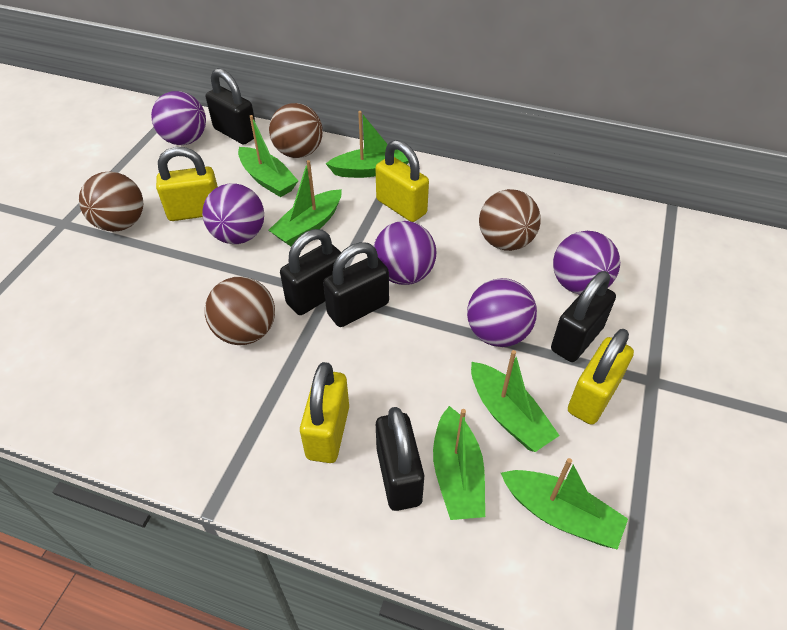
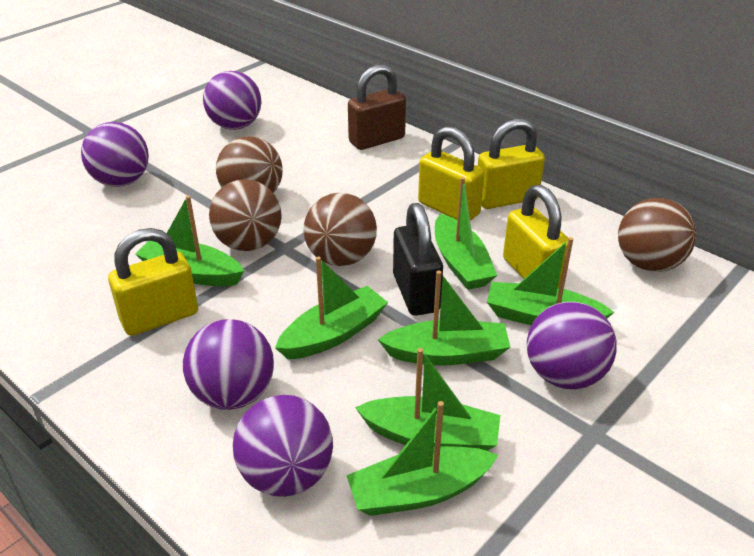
black padlock: 5 -> 1
brown padlock: 0 -> 1
green boat: 6 -> 7

